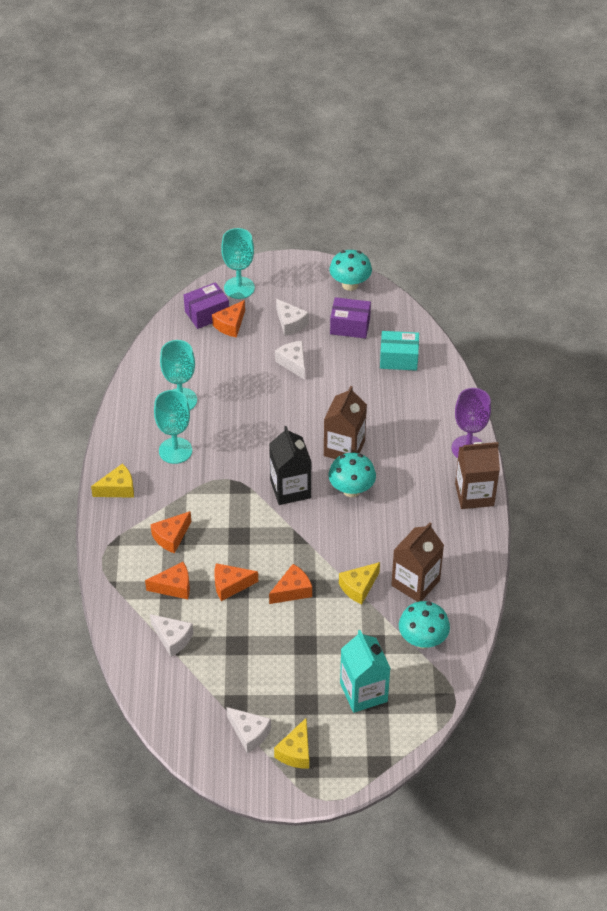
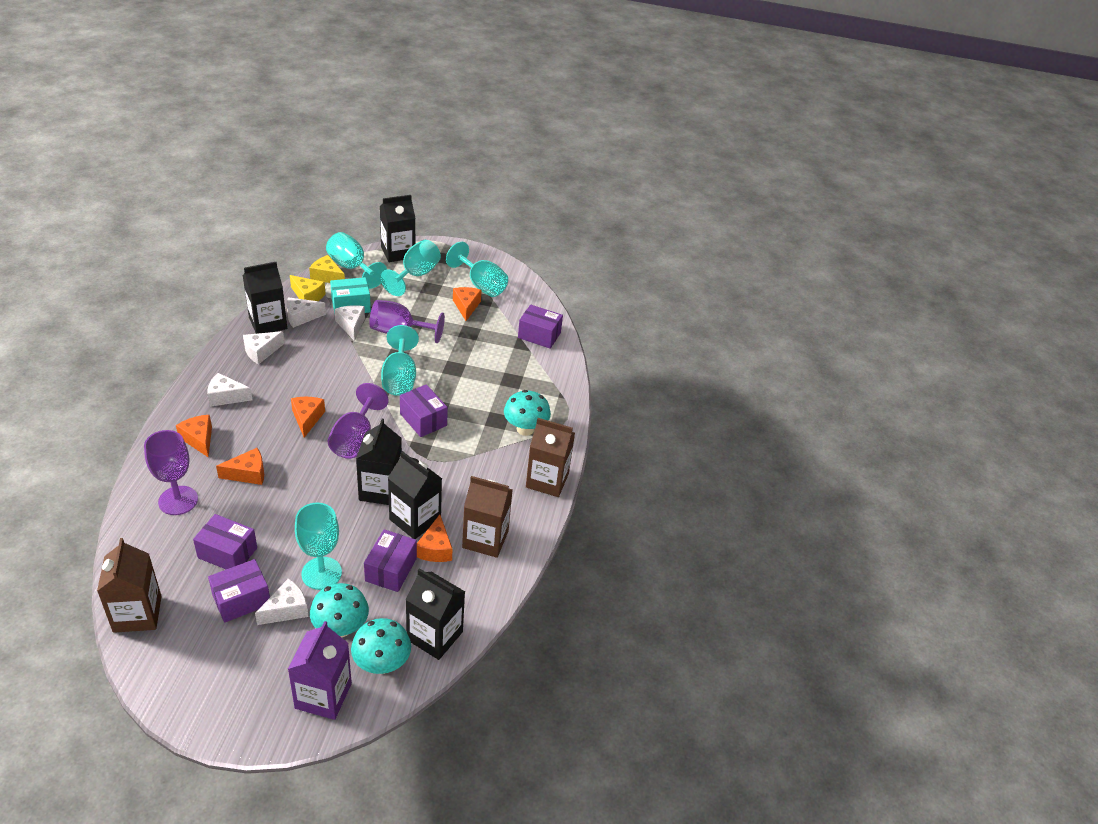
black carton: 1 -> 5
purple box: 2 -> 5
purple carton: 0 -> 1
purple goblet: 1 -> 3
turquoise carton: 1 -> 0
turquoise goblet: 3 -> 5
white cheese: 4 -> 5
yellow cheese: 3 -> 2

